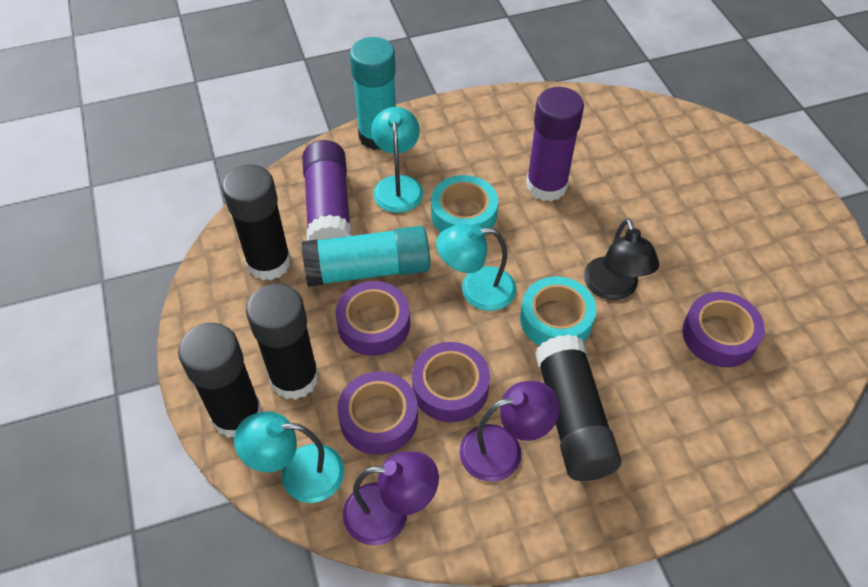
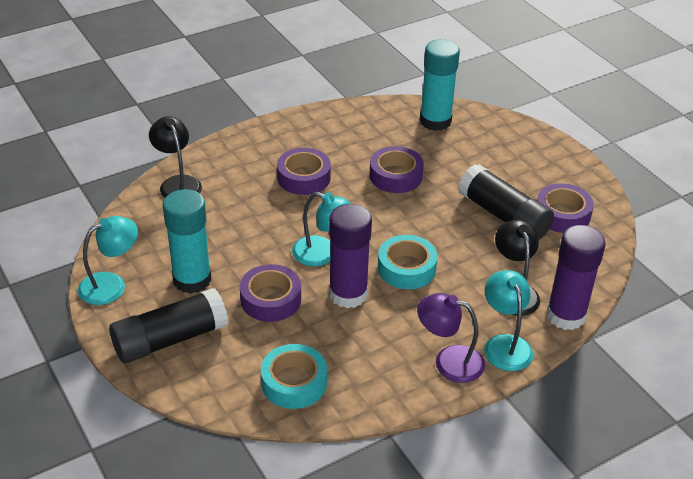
black glue stick: 4 -> 2
black lamp: 1 -> 2
purple lamp: 2 -> 1

